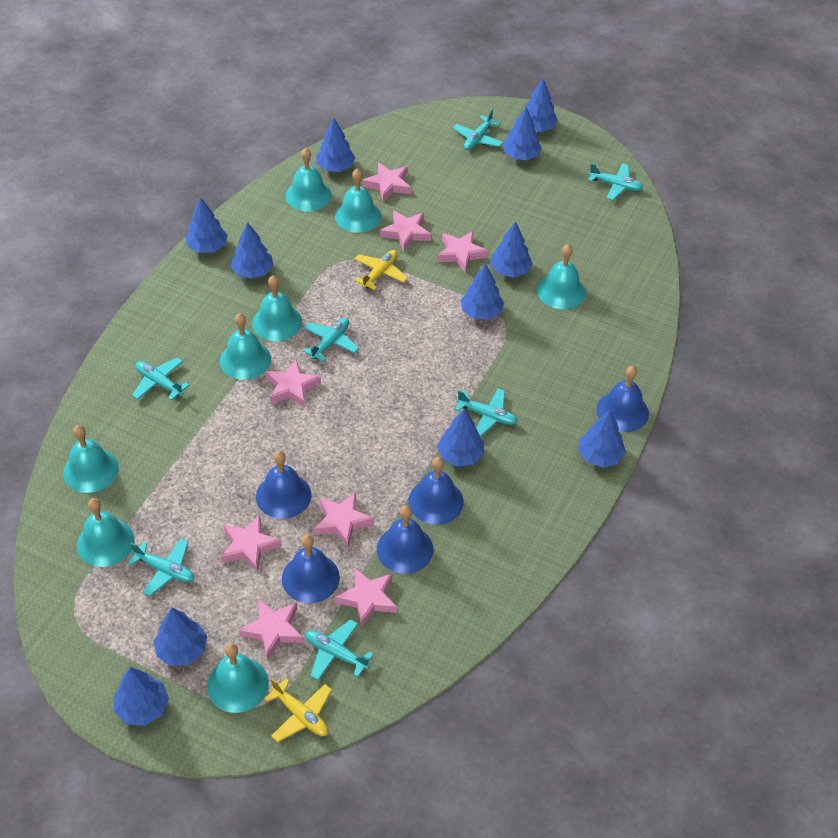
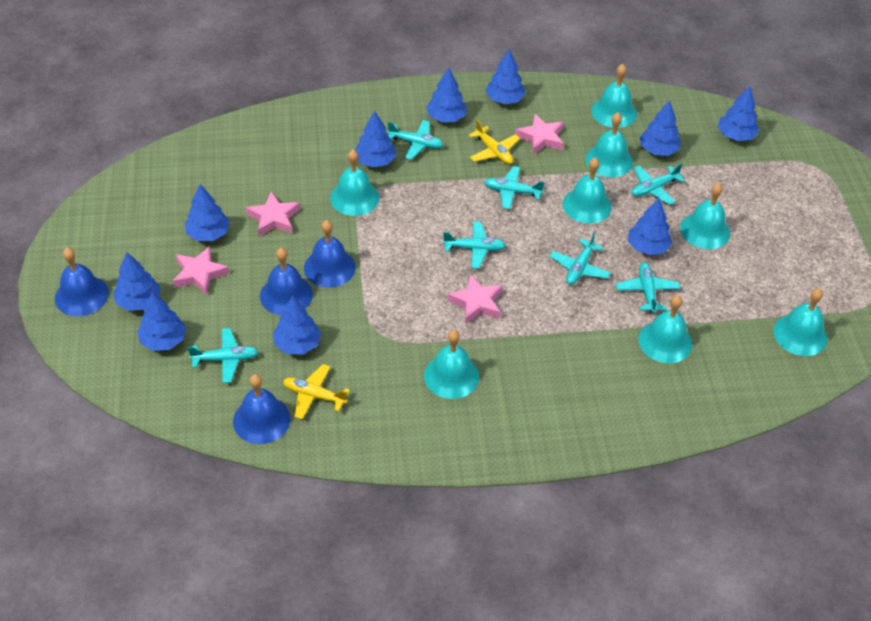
blue bell: 5 -> 4
blue tree: 11 -> 10
pink star: 8 -> 4

